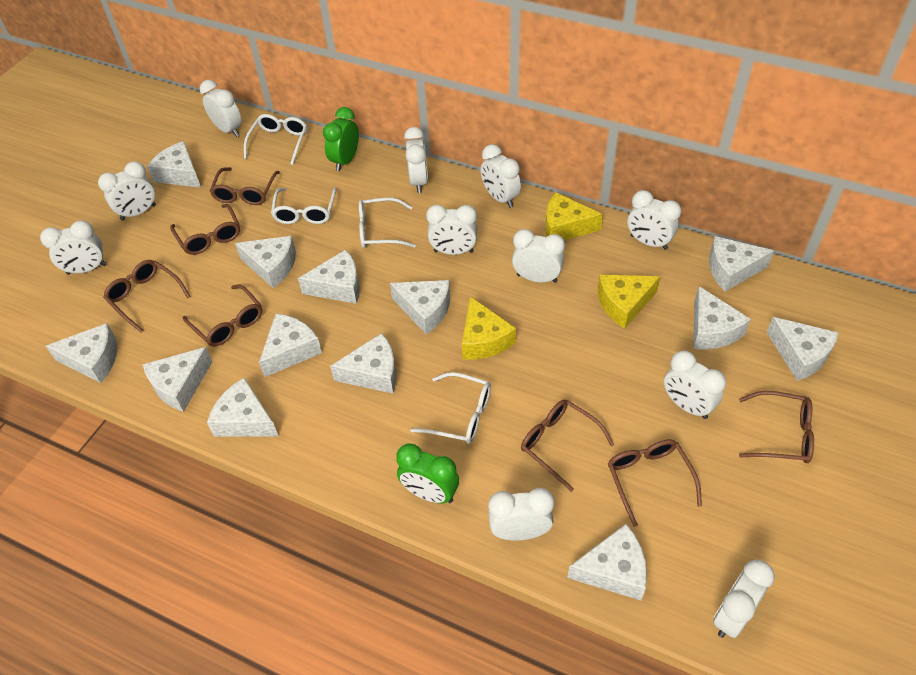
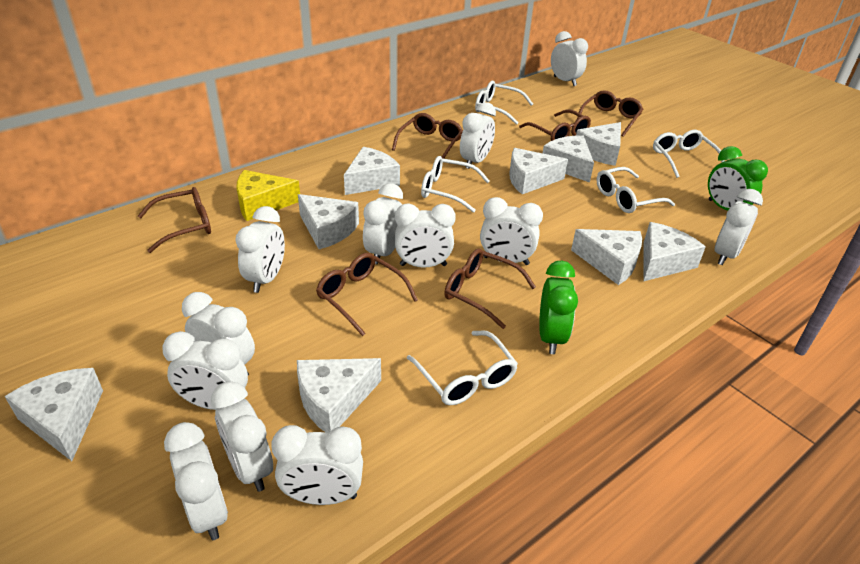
brown glasses: 7 -> 6
white cheese: 13 -> 9
white clock: 11 -> 12
white glasses: 4 -> 5
yellow cheese: 3 -> 1

